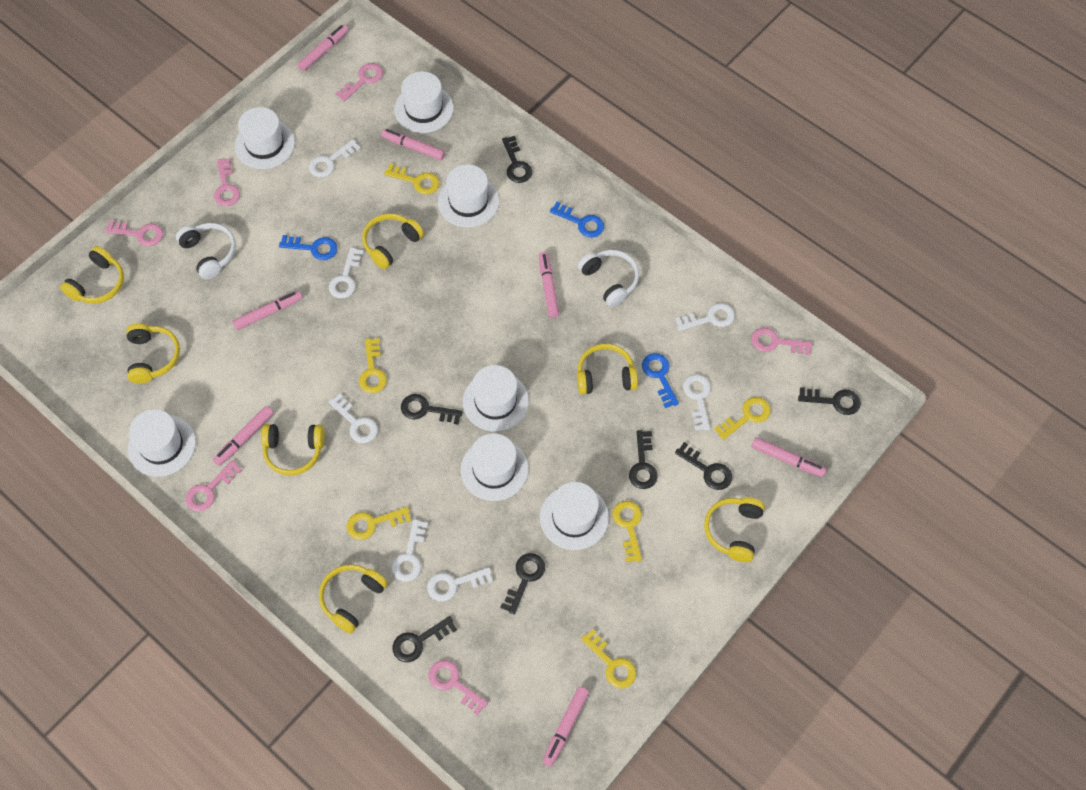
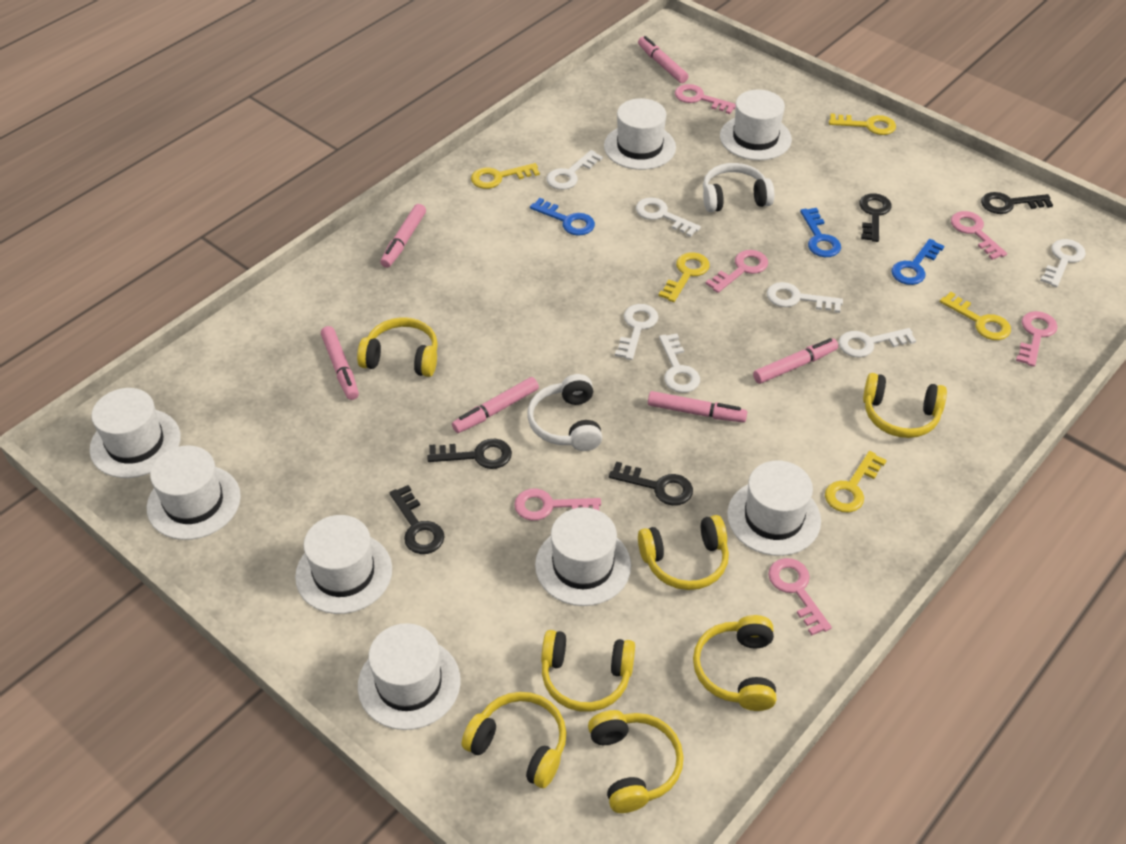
black key: 7 -> 5
pink marker: 7 -> 6
white hat: 7 -> 8
yellow key: 6 -> 5

